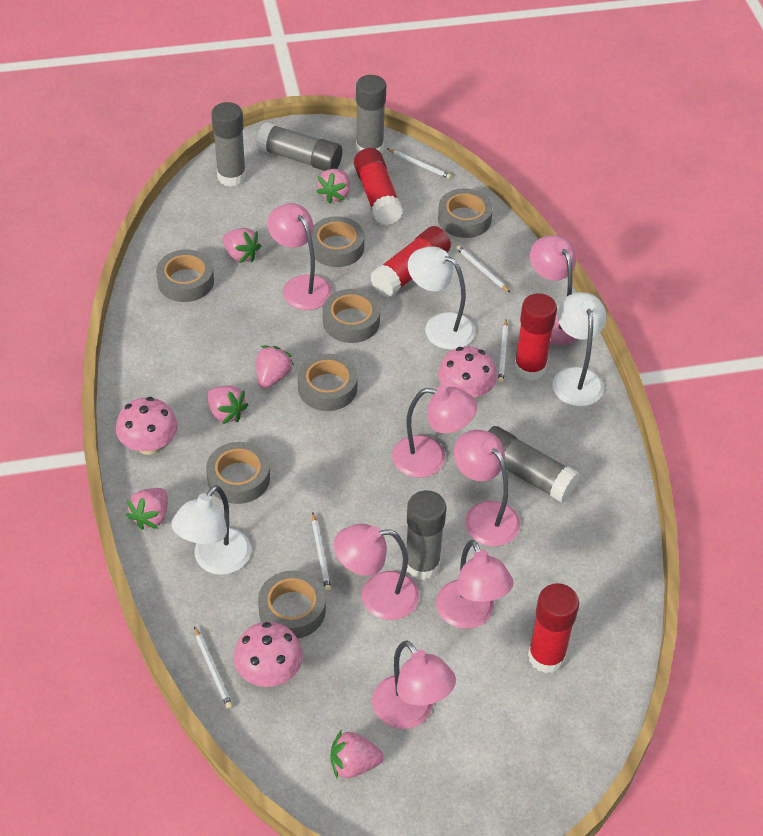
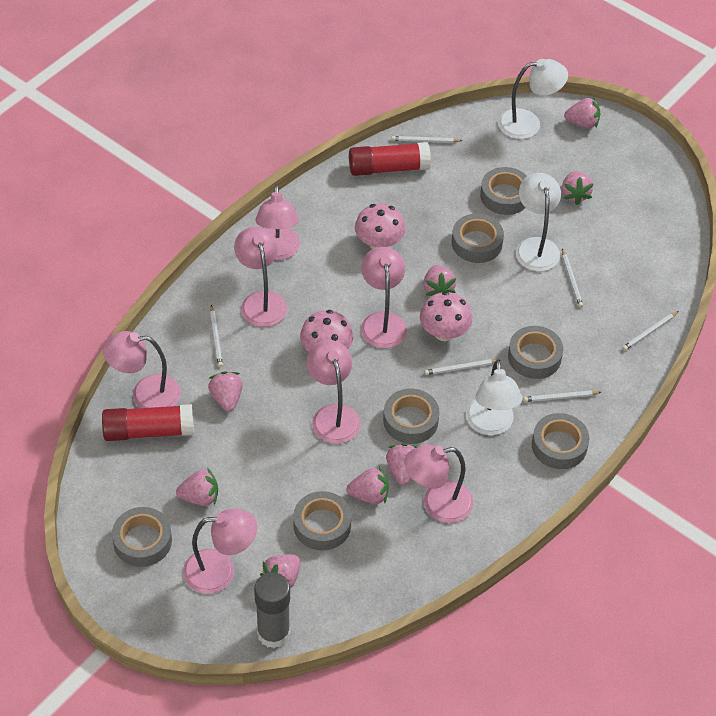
grey glue stick: 5 -> 1
pink strawberry: 6 -> 8
red glue stick: 4 -> 2
white pencil: 5 -> 6

